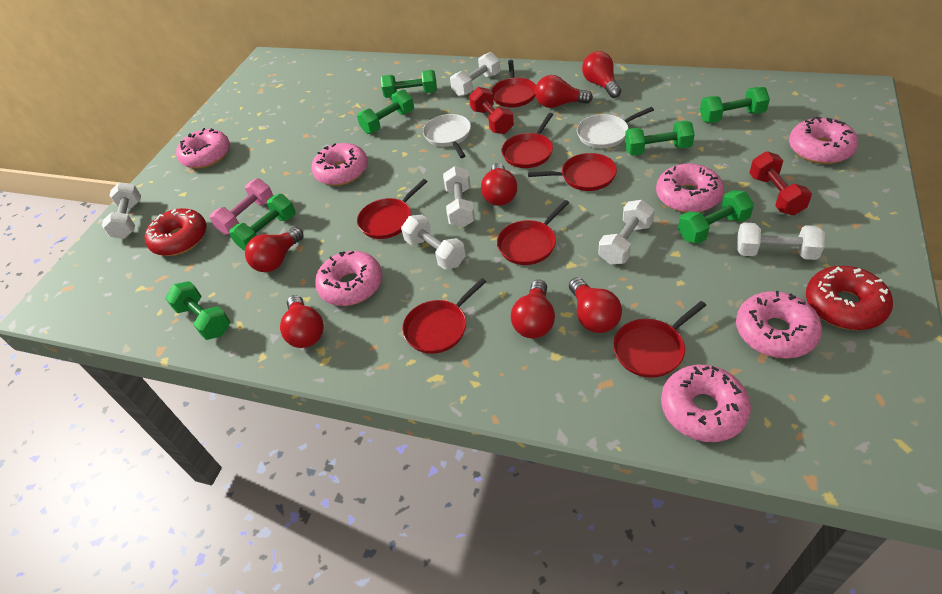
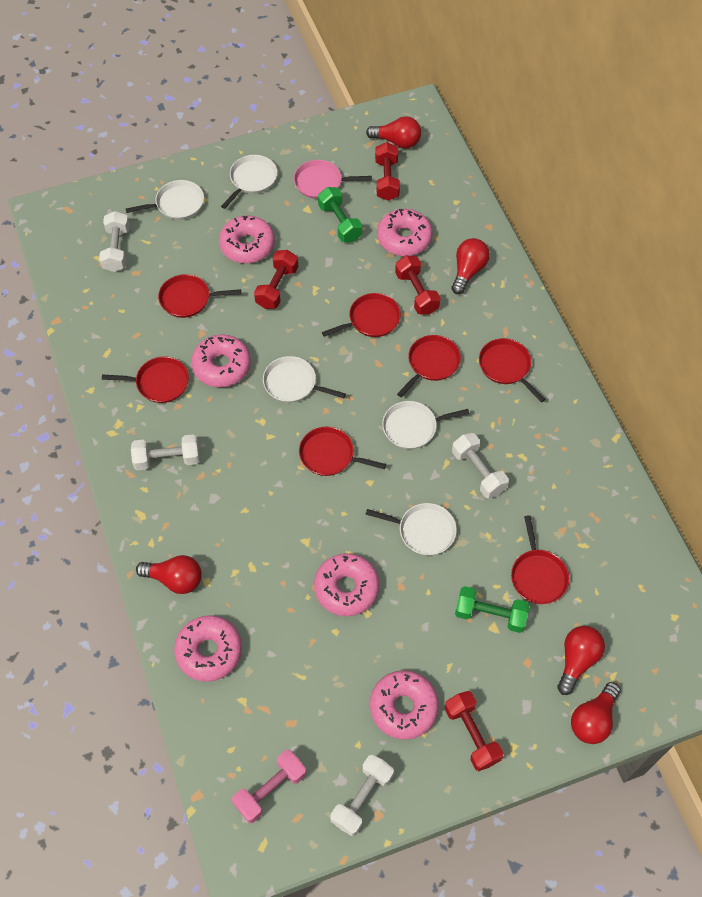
green dumbbell: 7 -> 2
pink donut: 7 -> 6
pink pan: 0 -> 1
red donut: 2 -> 0
red dumbbell: 2 -> 4
red light bulb: 7 -> 5
white dumbbell: 6 -> 4
white pan: 2 -> 5

